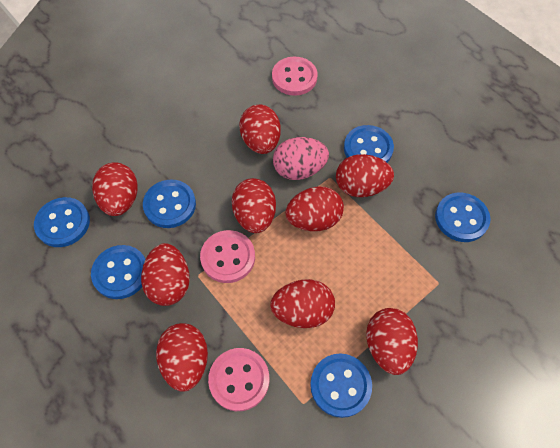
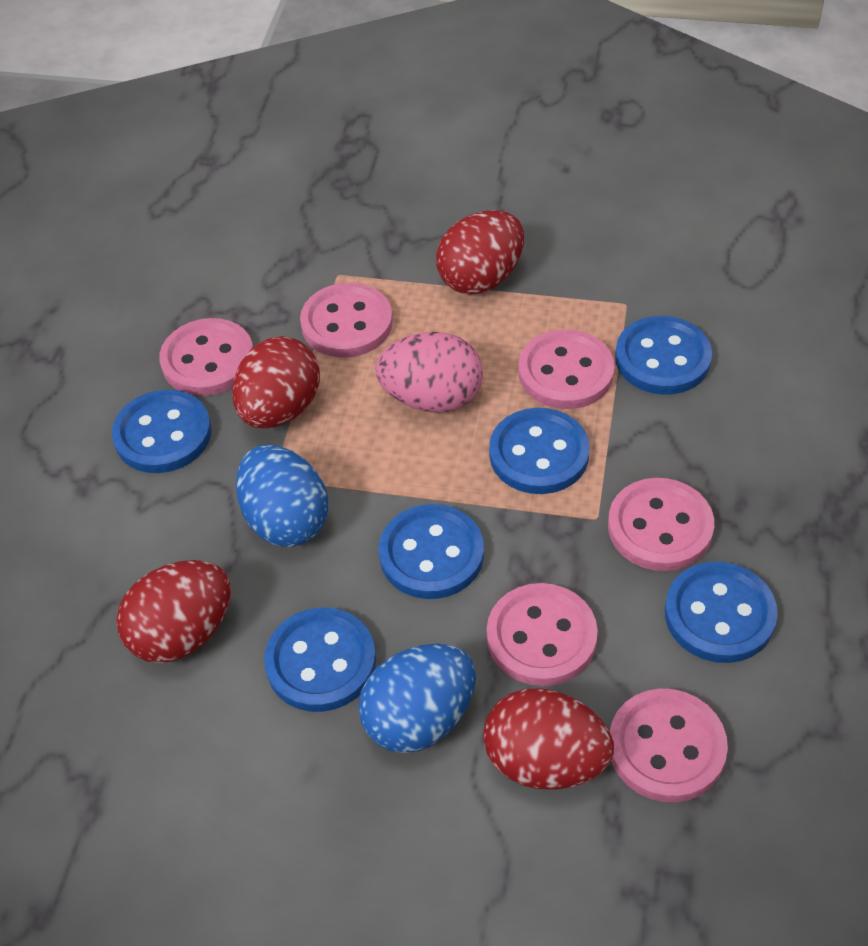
blue egg: 0 -> 2
pink button: 3 -> 6
red egg: 9 -> 4

